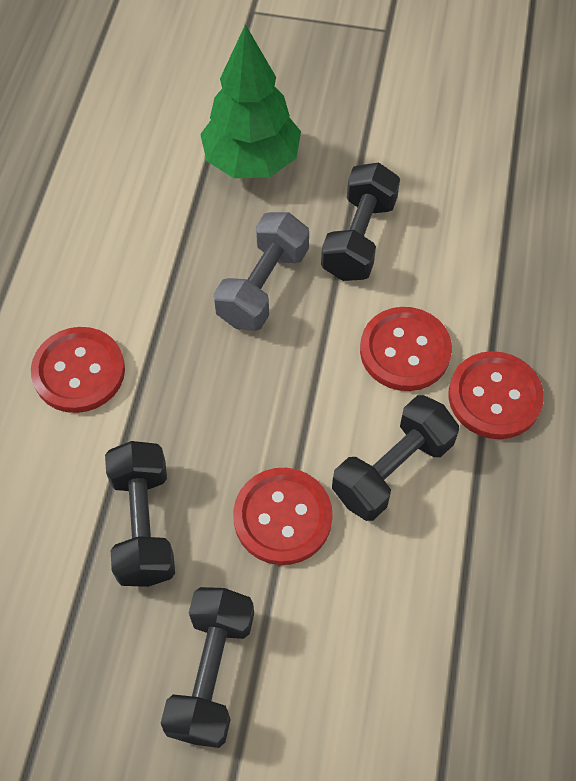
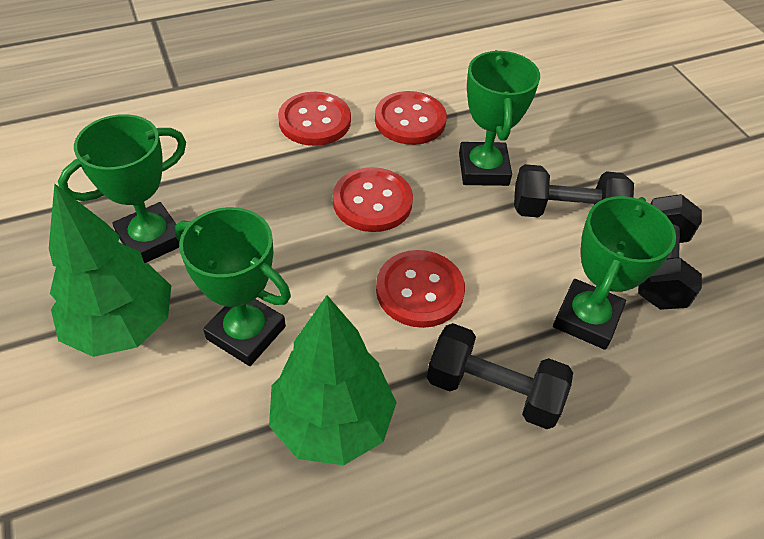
black dumbbell: 4 -> 3
green tree: 1 -> 2
green trophy: 0 -> 4
grey dumbbell: 1 -> 0

